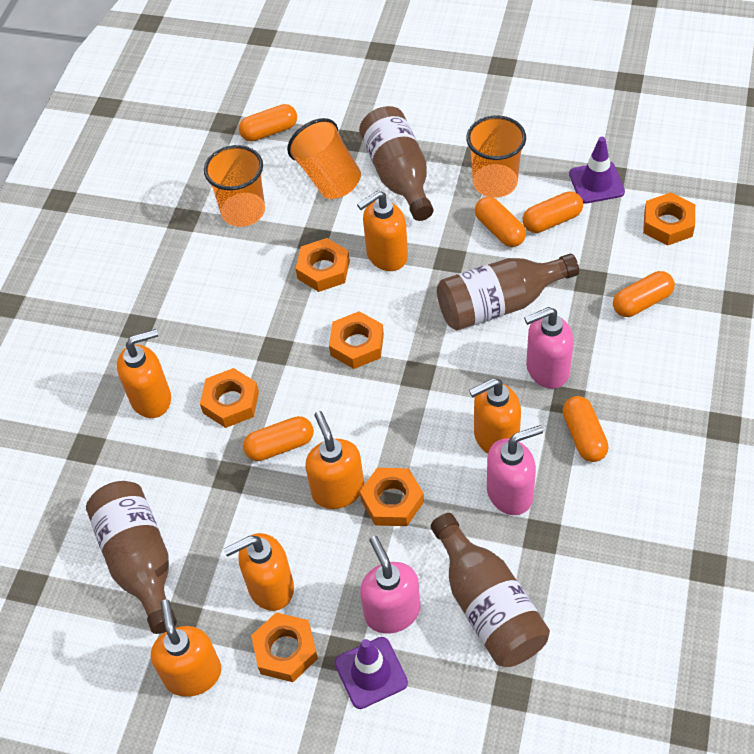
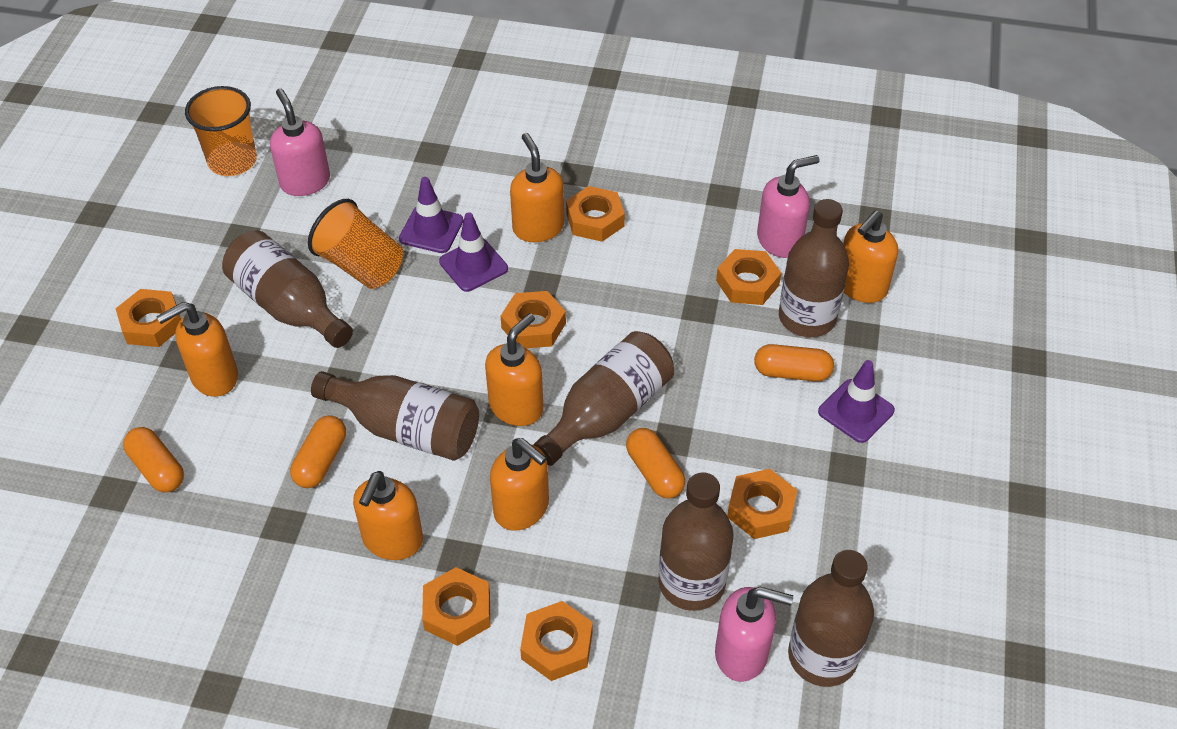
brown bottle: 4 -> 6
orange capsule: 6 -> 4
orange cup: 3 -> 2
orange nut: 6 -> 7
purple traffic cone: 2 -> 3

